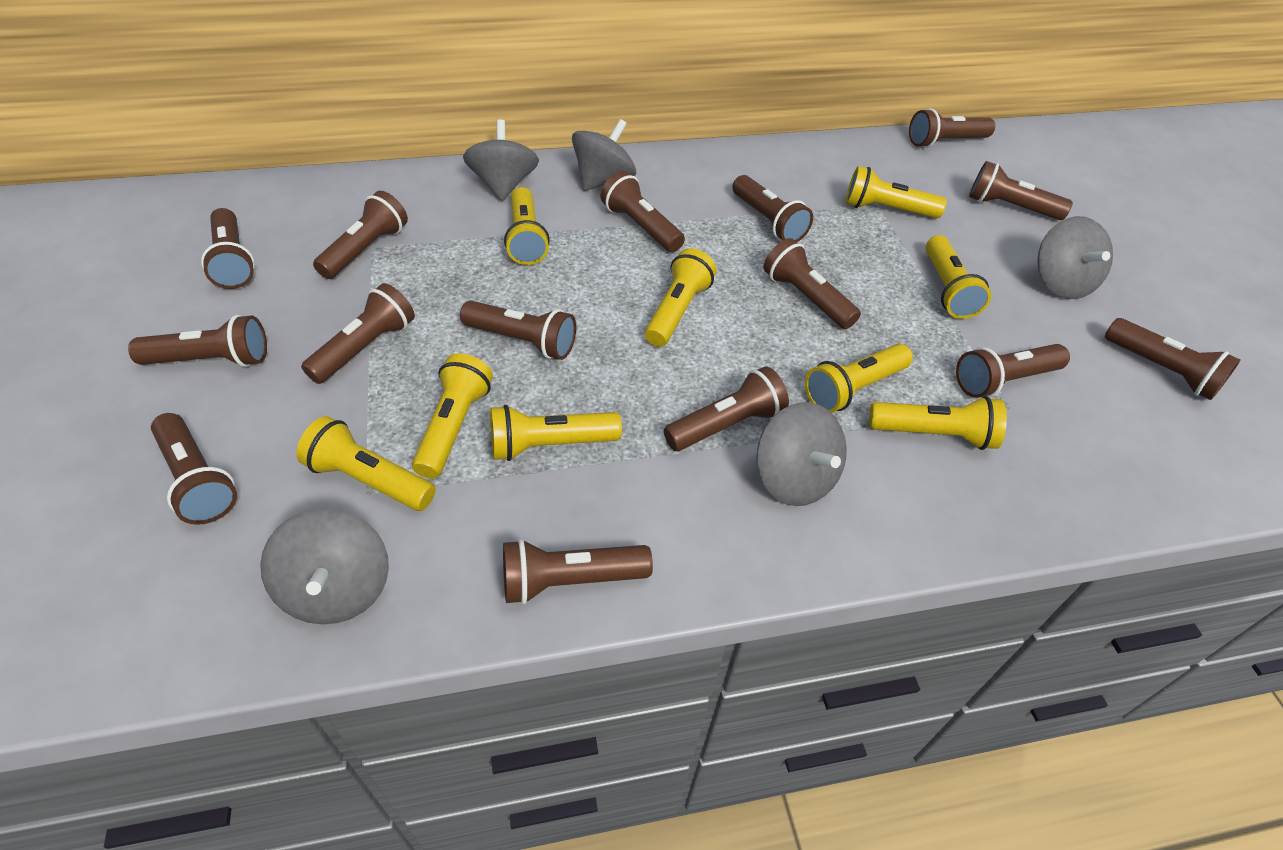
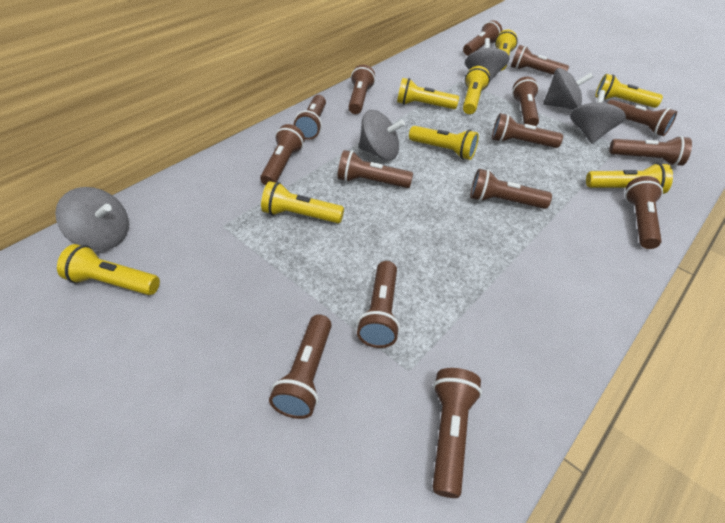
yellow flashlight: 9 -> 8

